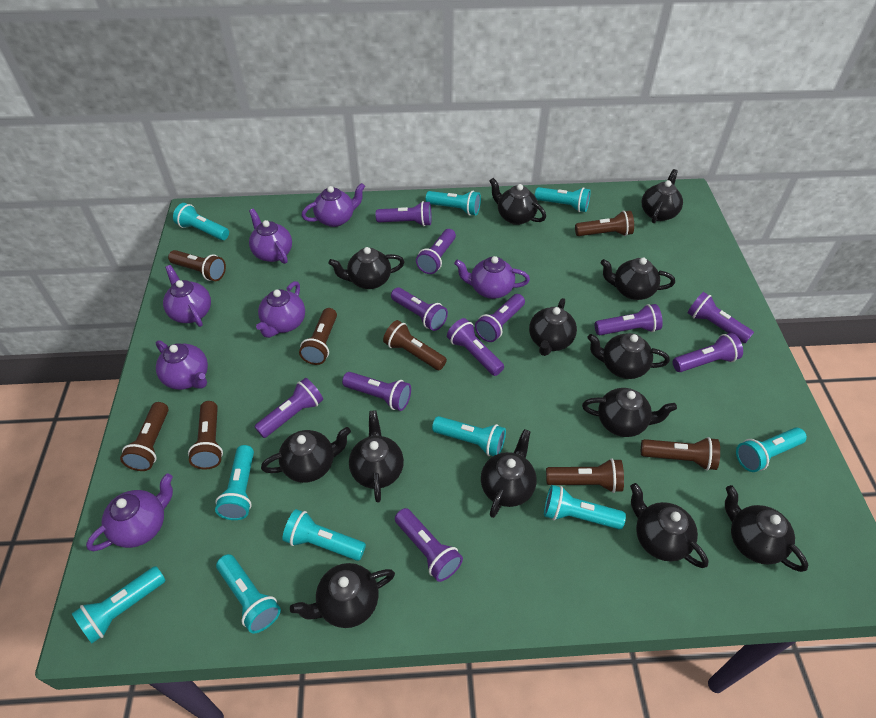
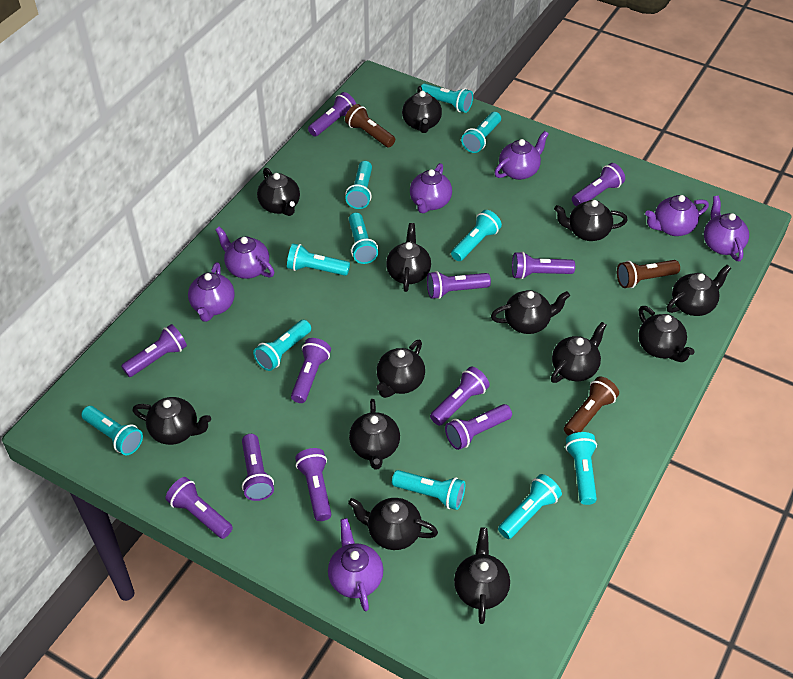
brown flashlight: 8 -> 3
turquoise flashlight: 10 -> 11

